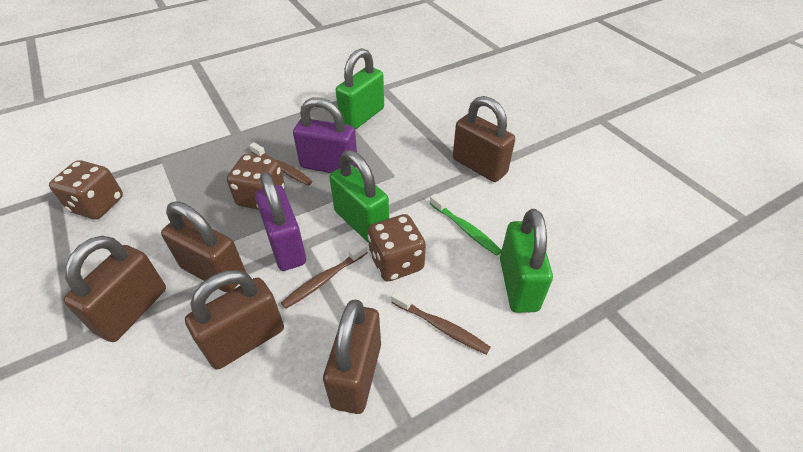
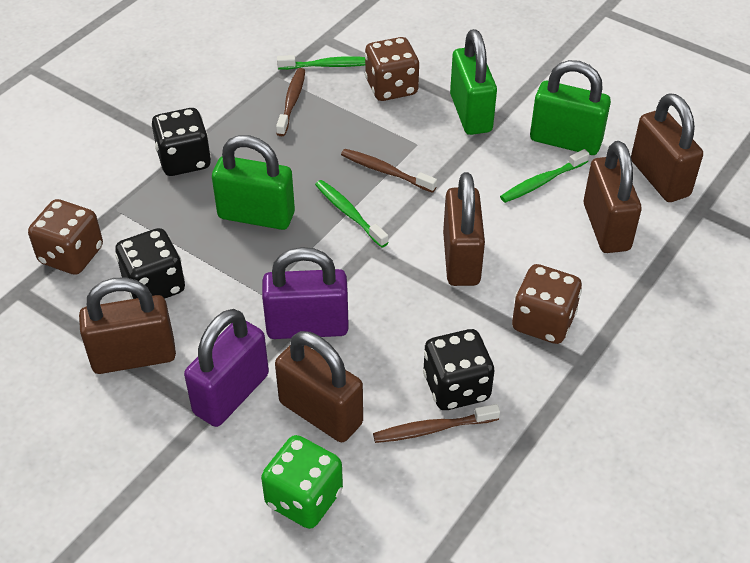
black dice: 0 -> 3
green dice: 0 -> 1
green toothbrush: 1 -> 3

